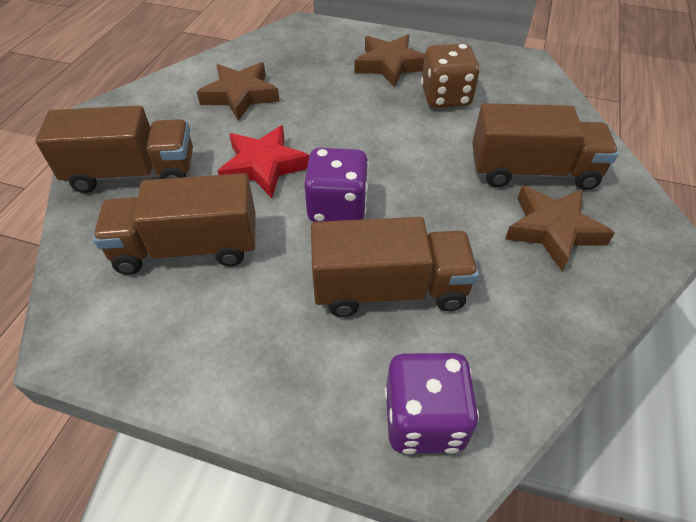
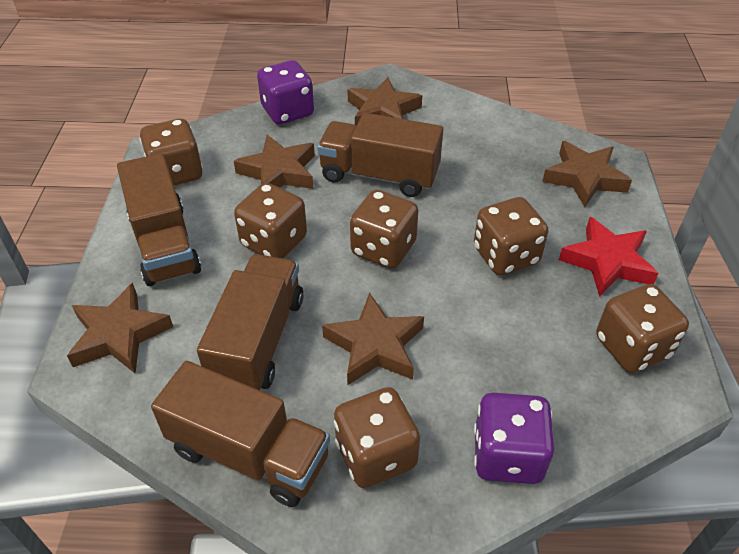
brown dice: 1 -> 6
brown star: 3 -> 5

